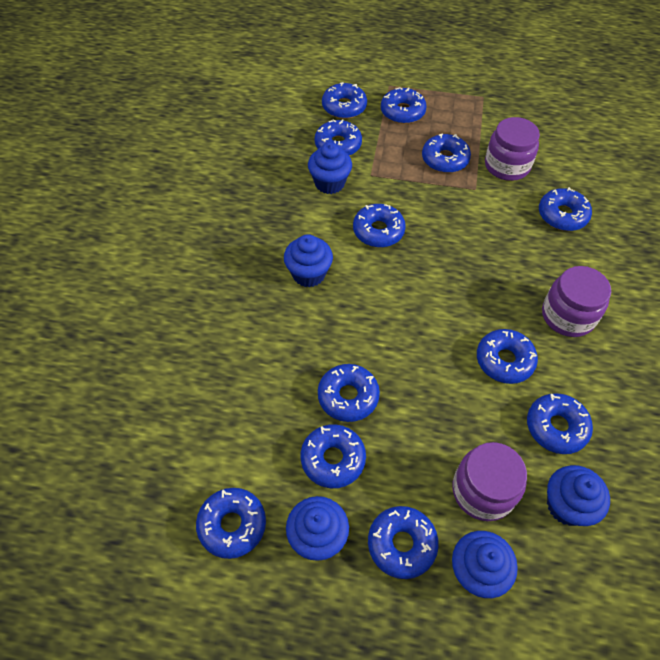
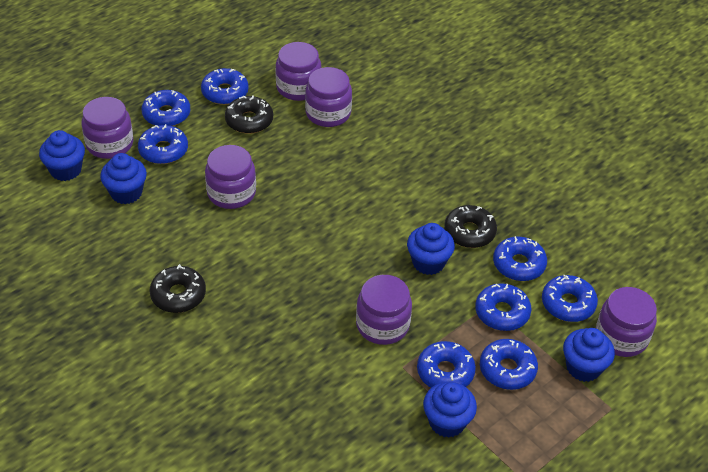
black donut: 0 -> 3
blue donut: 12 -> 8
purple jar: 3 -> 6

